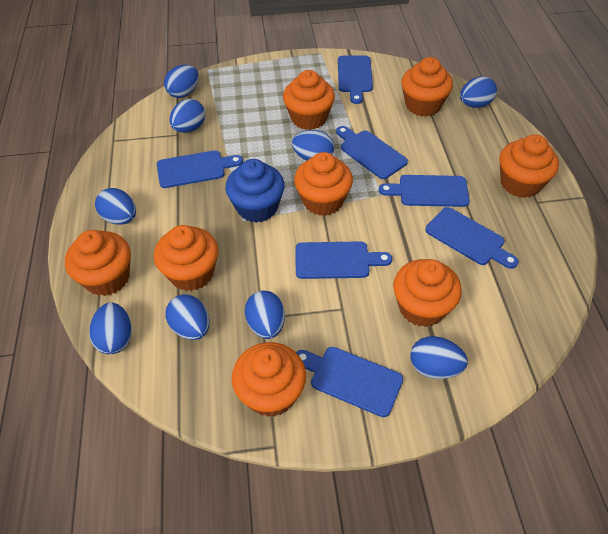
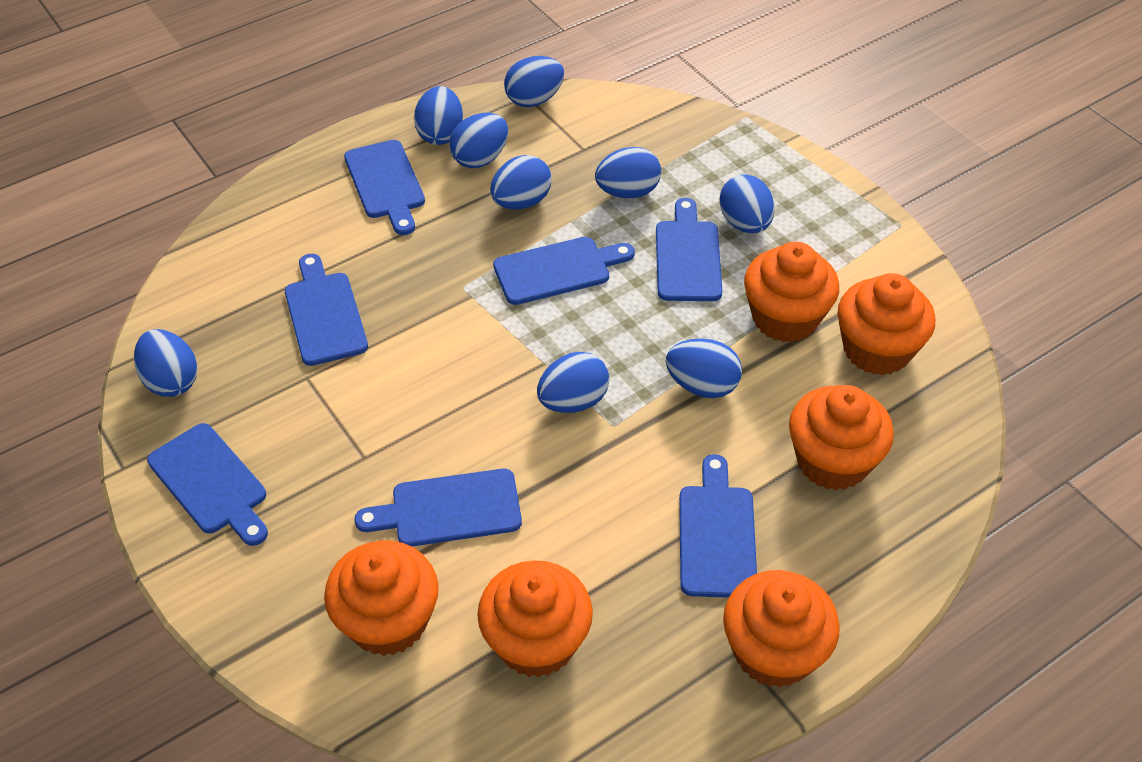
blue cupcake: 1 -> 0
orange cupcake: 8 -> 6

